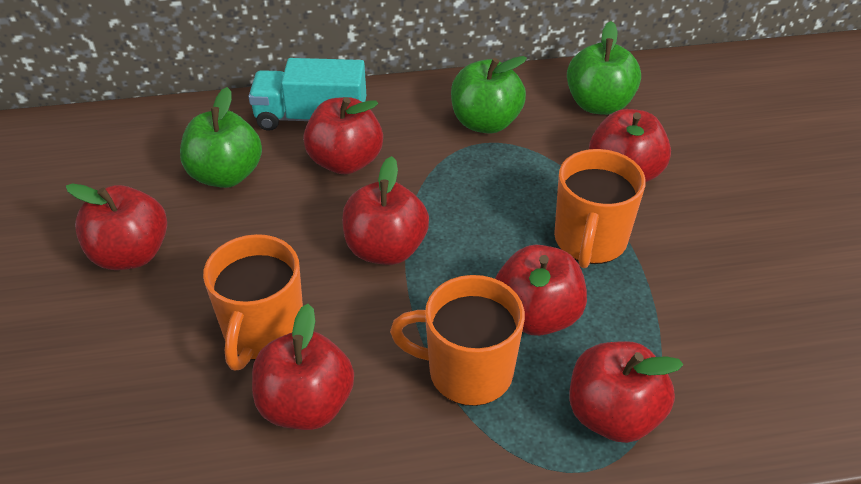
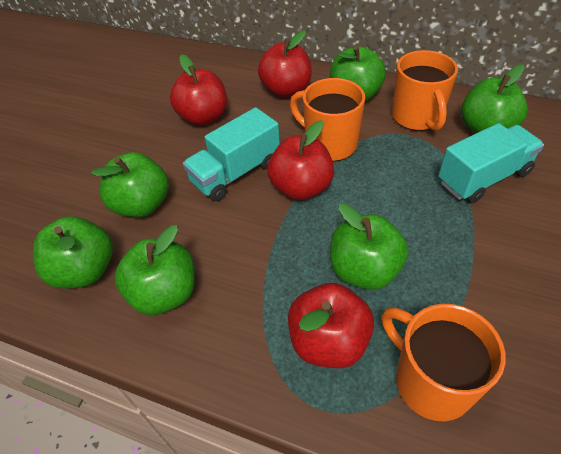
green apple: 3 -> 6
red apple: 7 -> 4
turquoise truck: 1 -> 2

